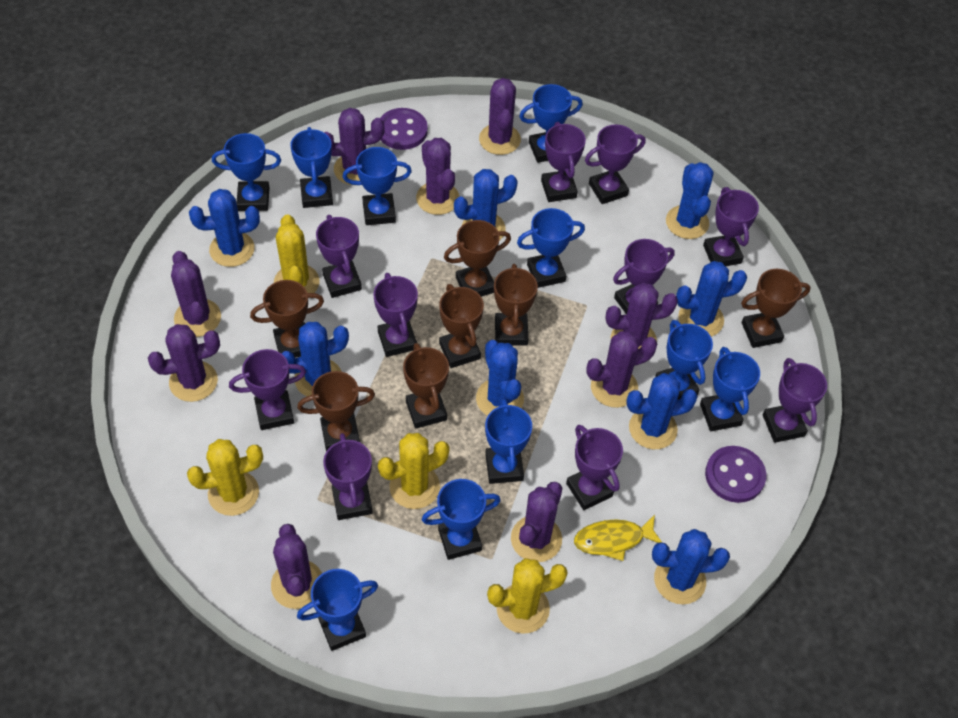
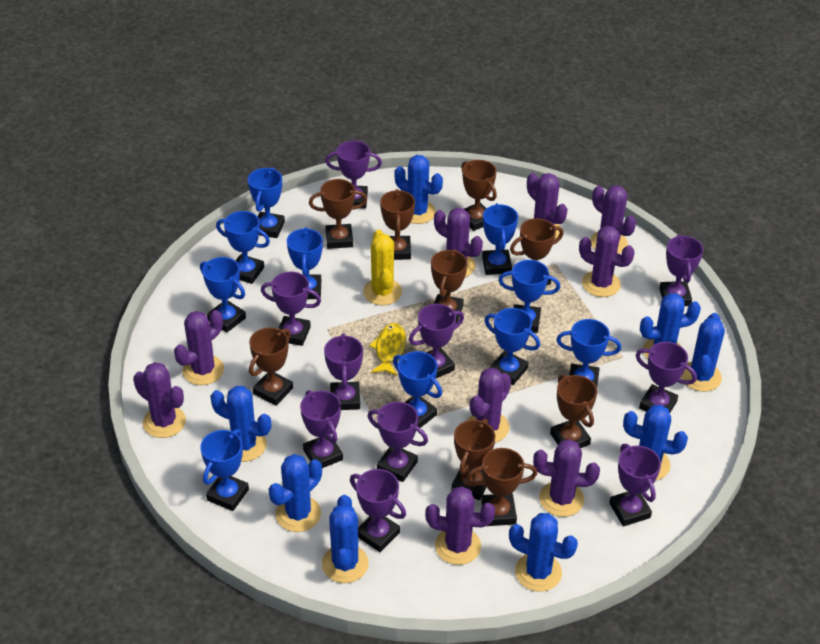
brown trophy: 7 -> 9
purple button: 2 -> 0
yellow cactus: 4 -> 1

